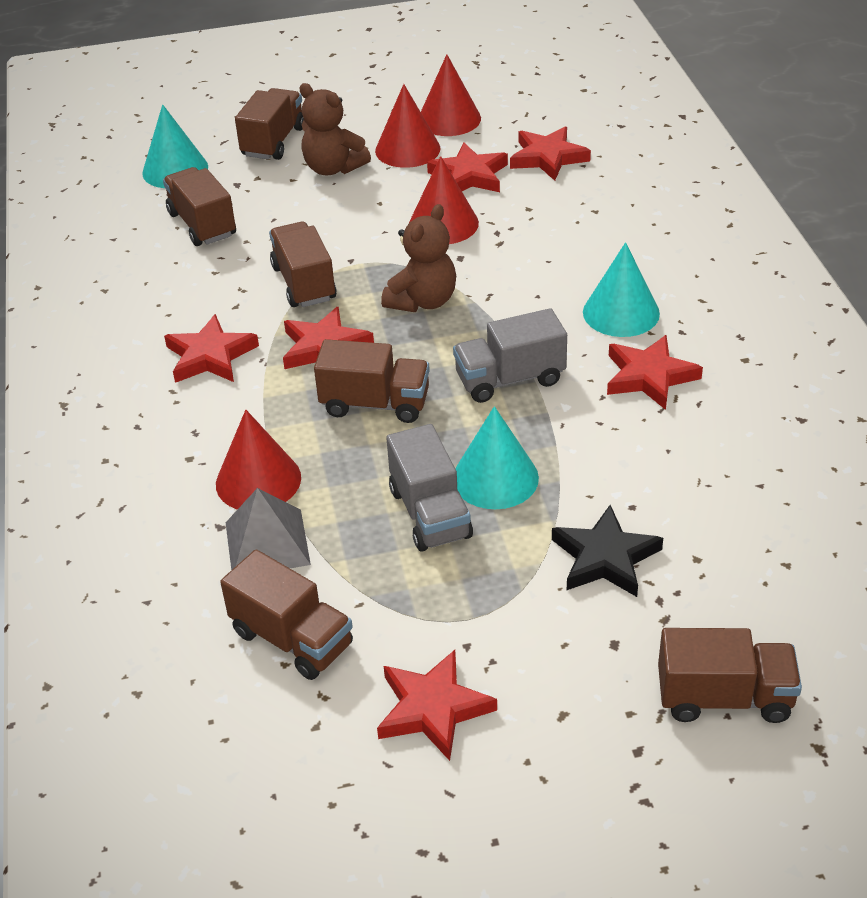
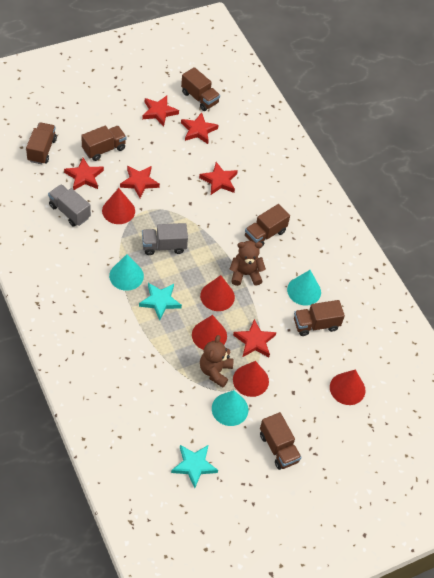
black star: 1 -> 0
grey pyramid: 1 -> 0
red cone: 4 -> 5
turquoise star: 0 -> 2

